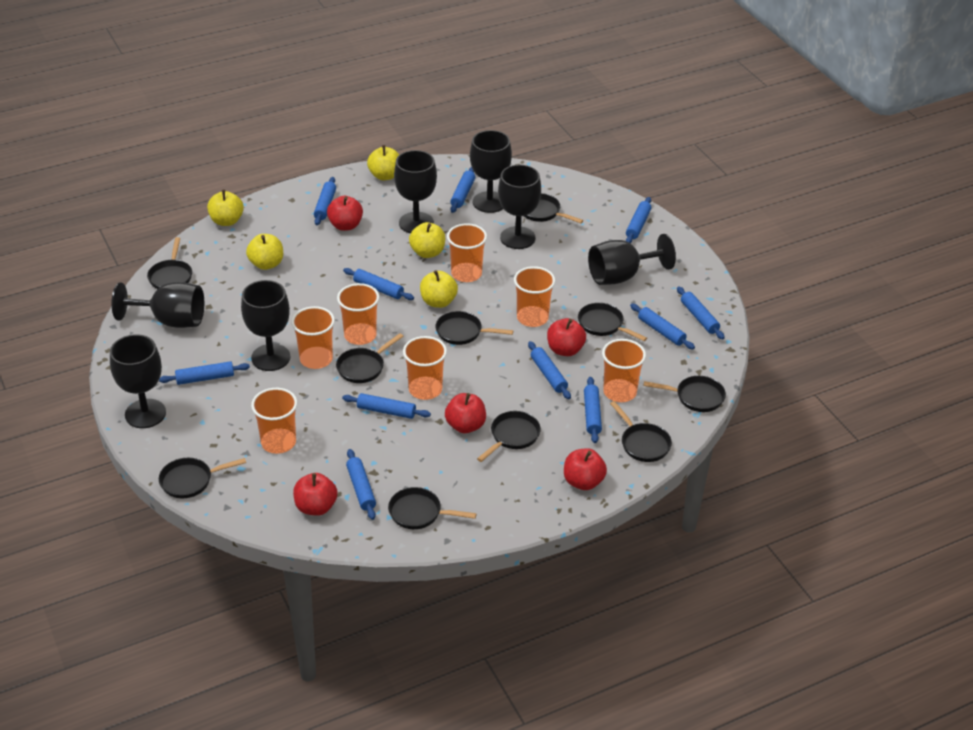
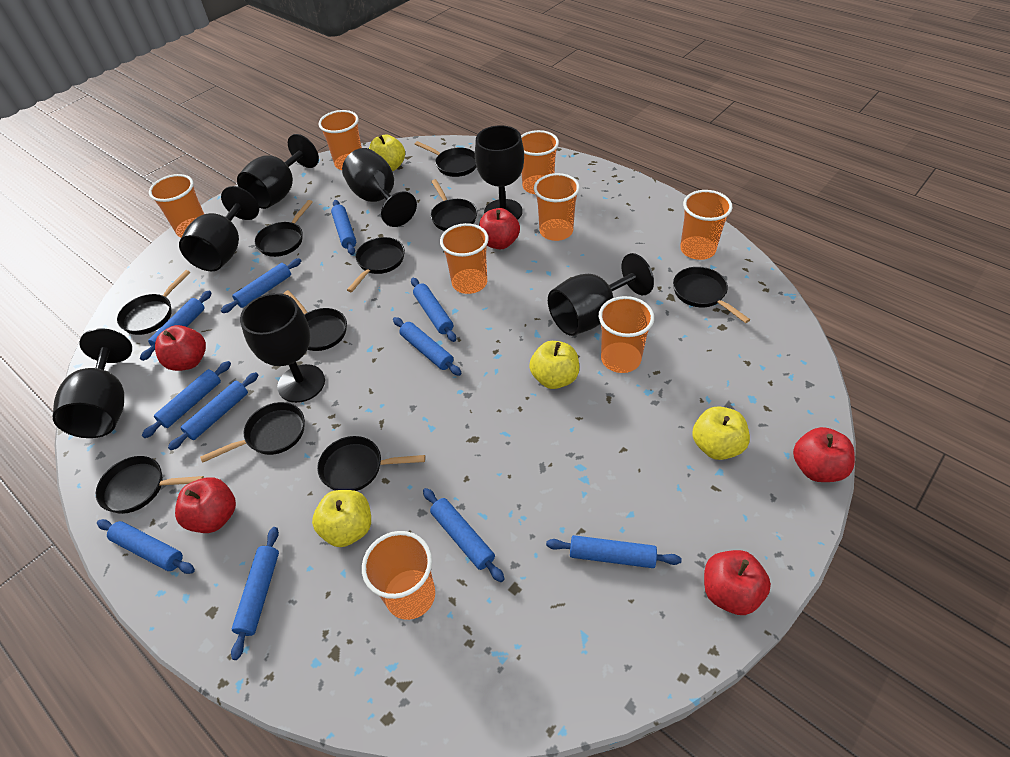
orange cup: 7 -> 8
yellow apple: 5 -> 4

